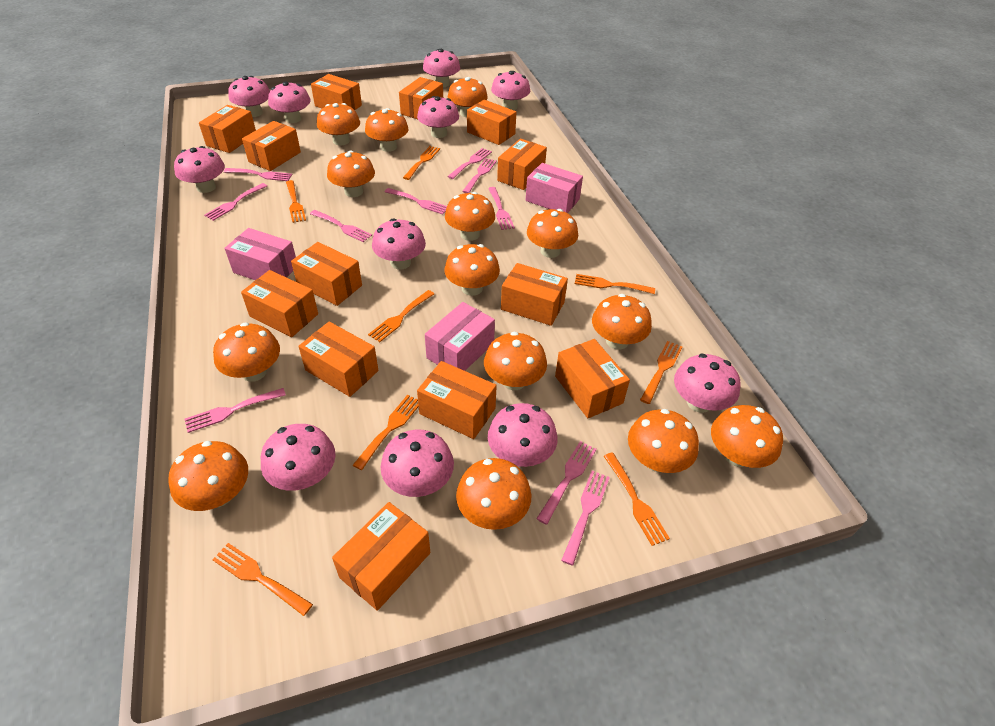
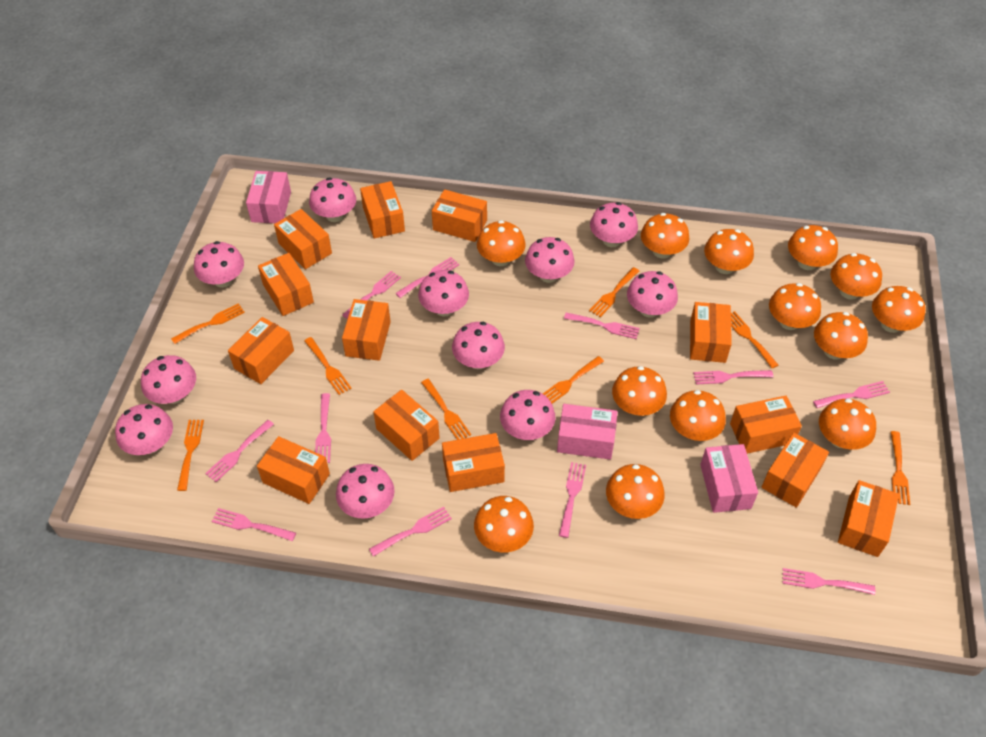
orange mushroom: 14 -> 13
pink fork: 10 -> 11

